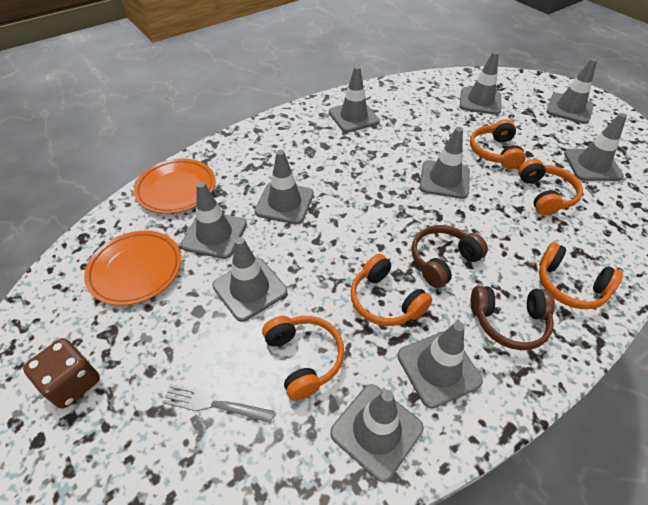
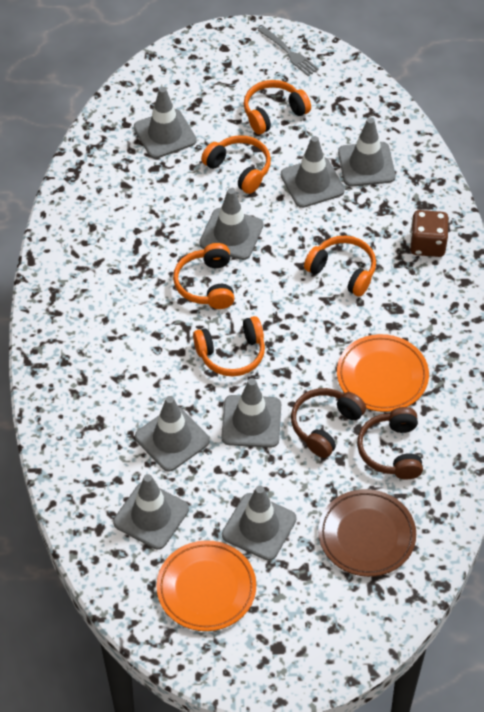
brown plate: 0 -> 1
grey traffic cone: 10 -> 8

